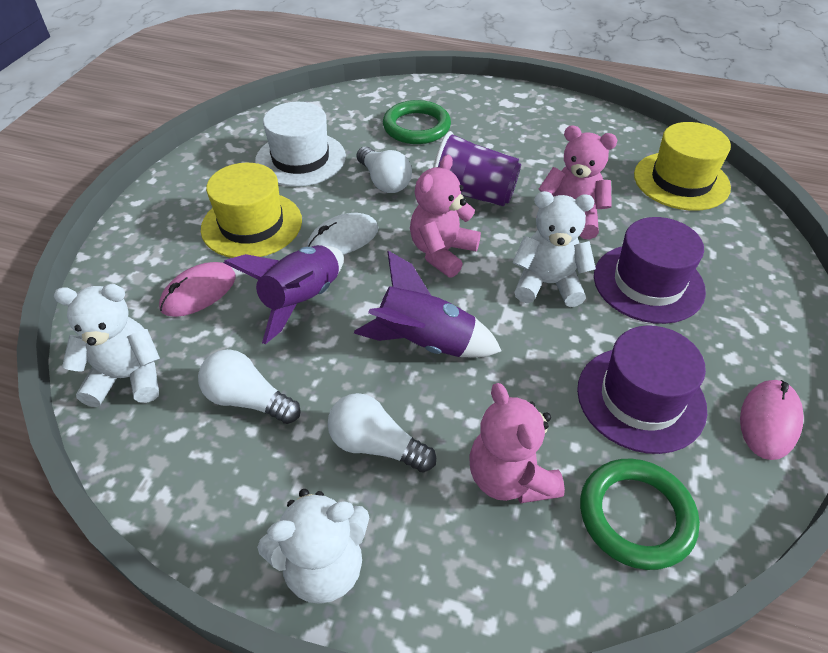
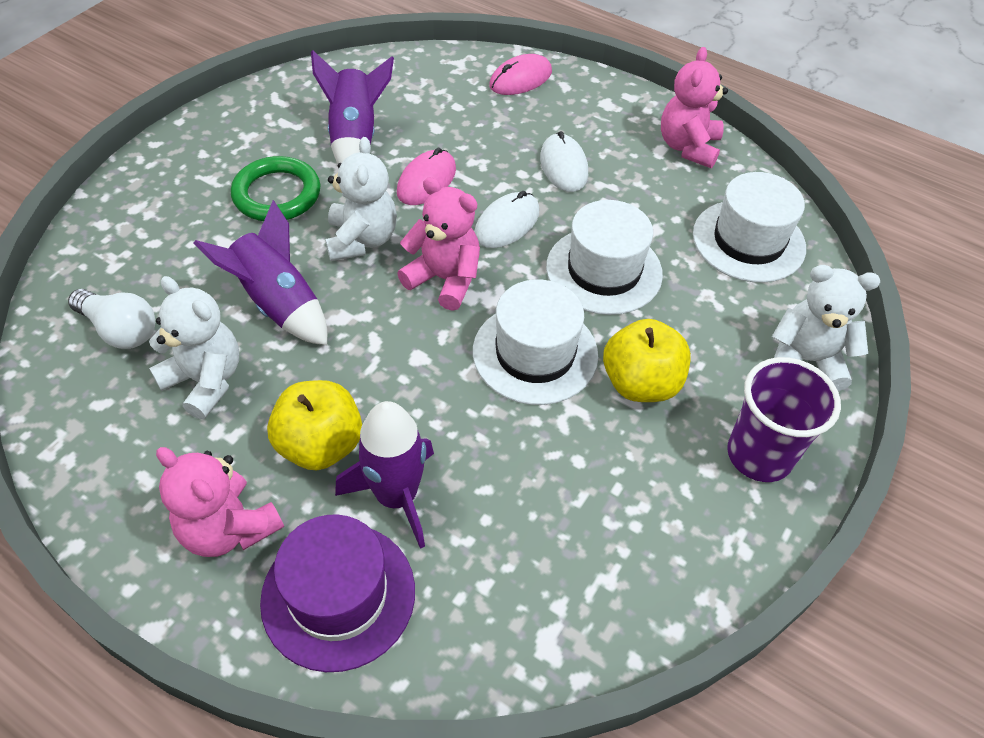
green ring: 2 -> 1
purple hat: 2 -> 1
purple rocket: 2 -> 3
white hat: 1 -> 3
white light bulb: 3 -> 1
white mouse: 1 -> 2
yellow apple: 0 -> 2
yellow hat: 2 -> 0

